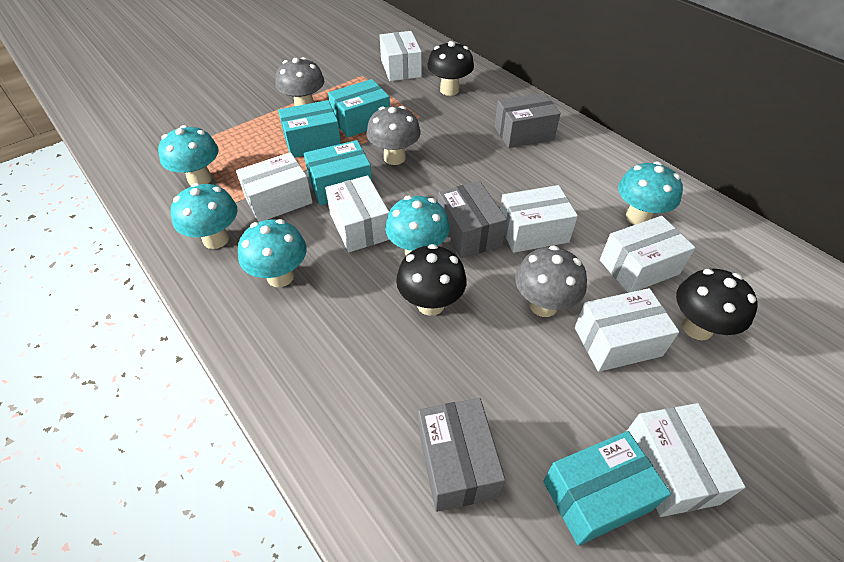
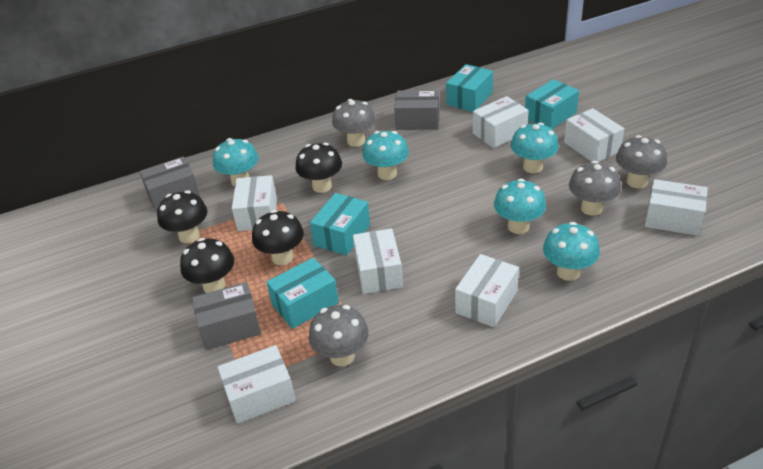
black mushroom: 3 -> 4
grey mushroom: 3 -> 4

